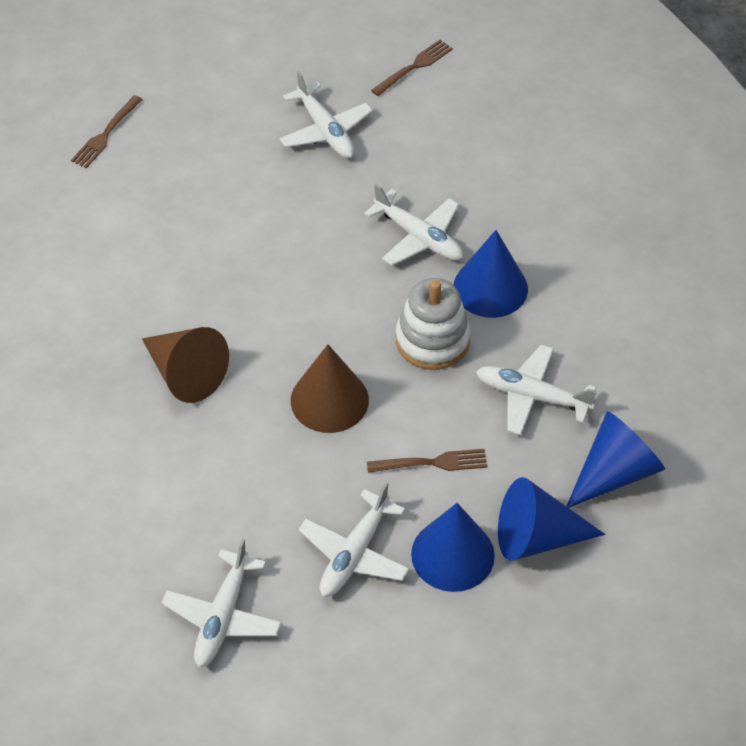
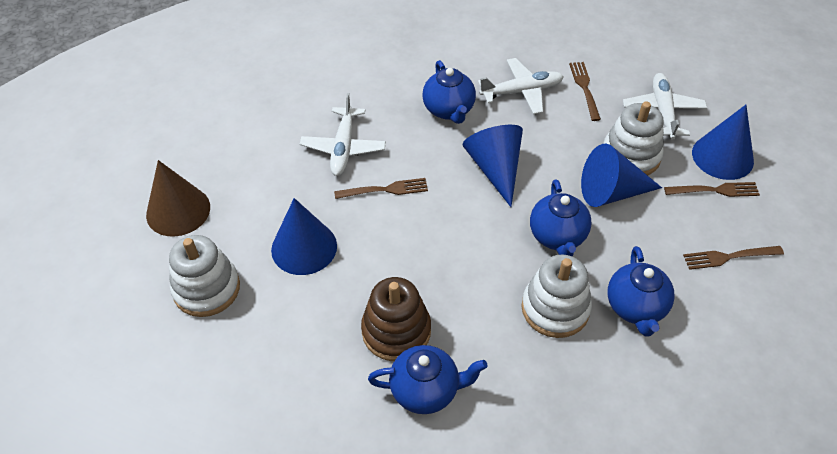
blue teapot: 0 -> 4
brown cone: 2 -> 1
brown fork: 3 -> 4
brown stacking toy: 0 -> 1
white plane: 5 -> 3
white stacking toy: 1 -> 3

